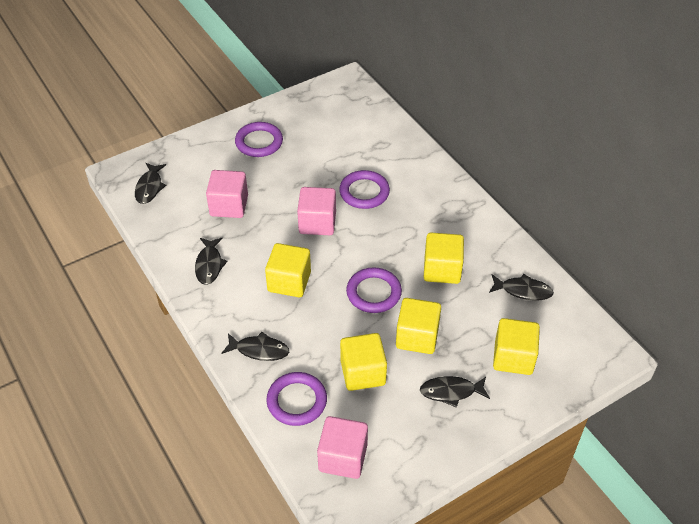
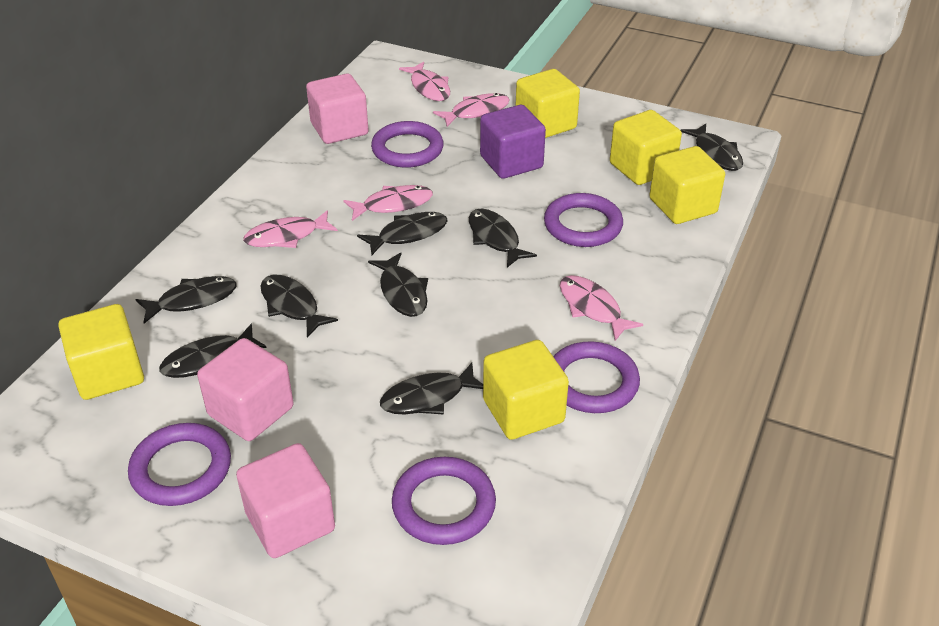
black fish: 5 -> 8
pink fish: 0 -> 5
purple cube: 0 -> 1
purple ring: 4 -> 5

